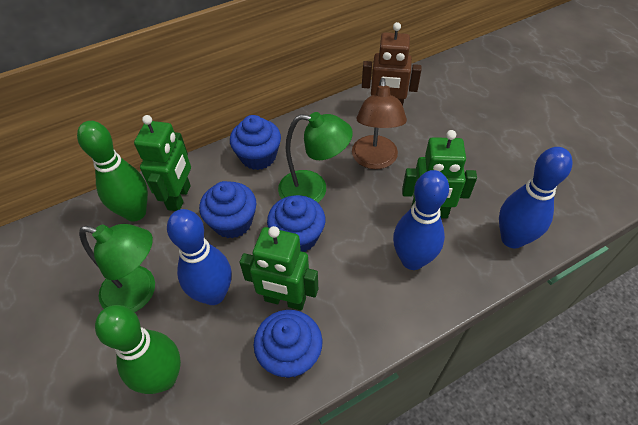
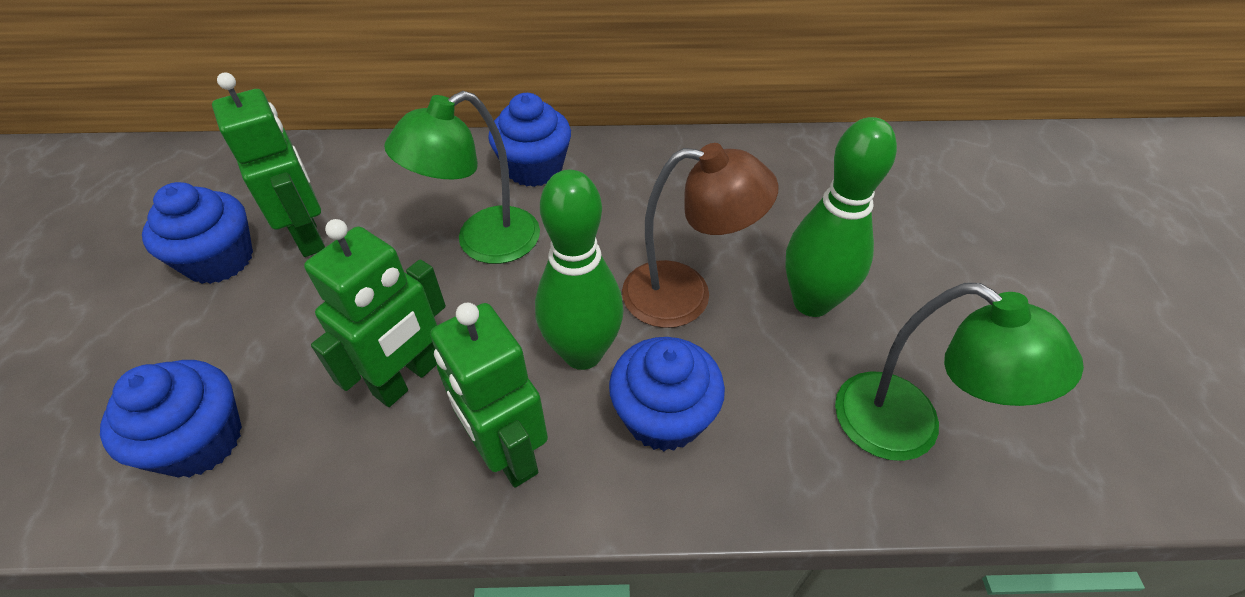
blue bowling pin: 3 -> 0
brown robot: 1 -> 0

